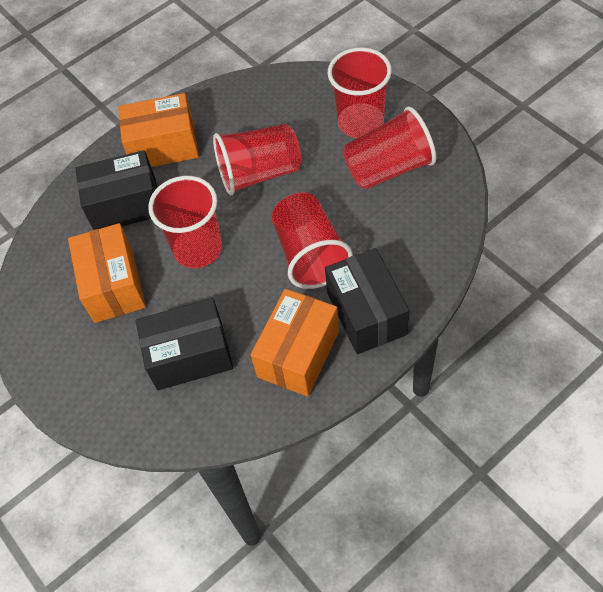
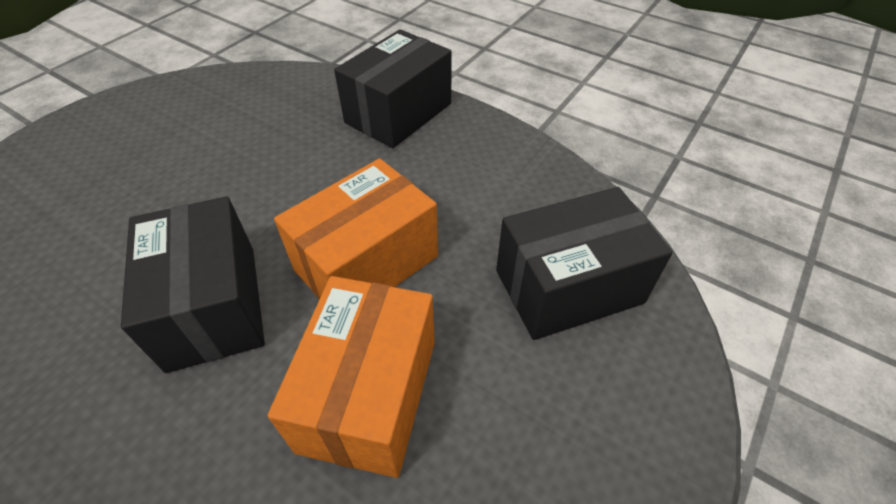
orange box: 3 -> 2
red cup: 5 -> 0

